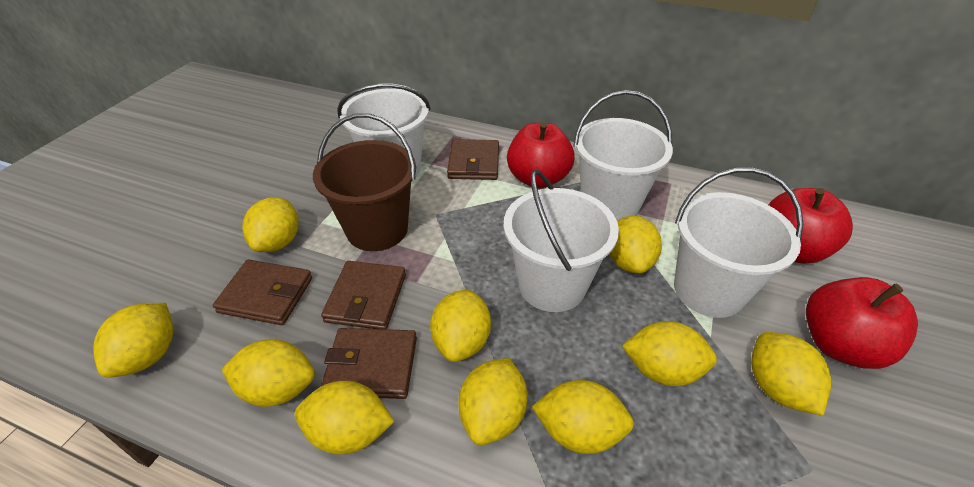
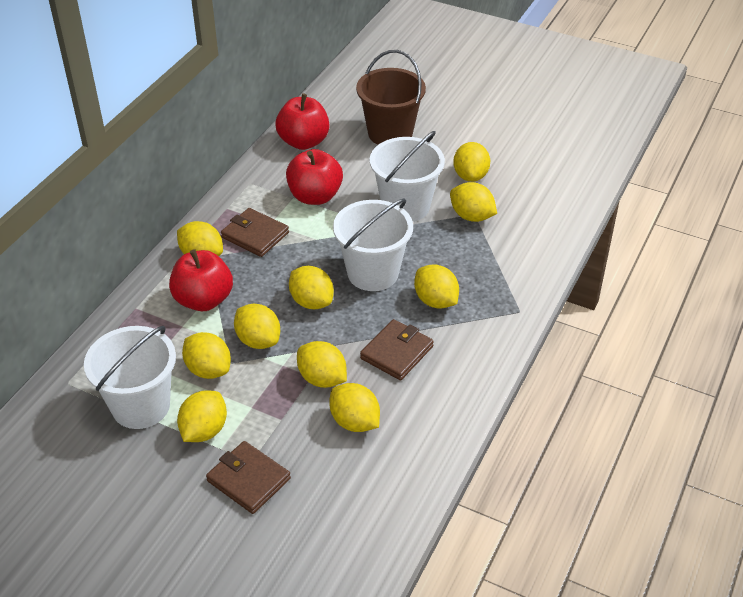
brown wallet: 4 -> 3
white bucket: 4 -> 3

